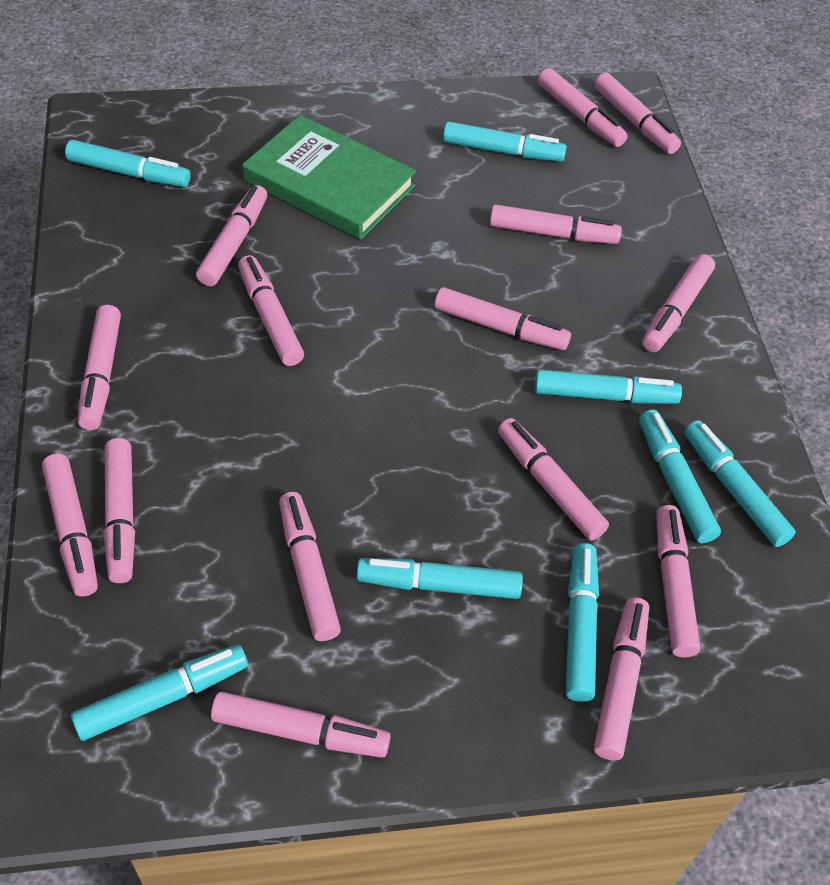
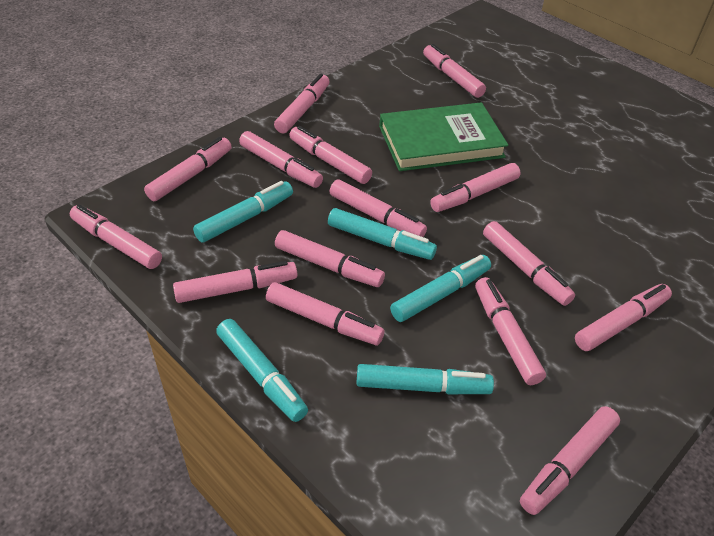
turquoise marker: 8 -> 5

